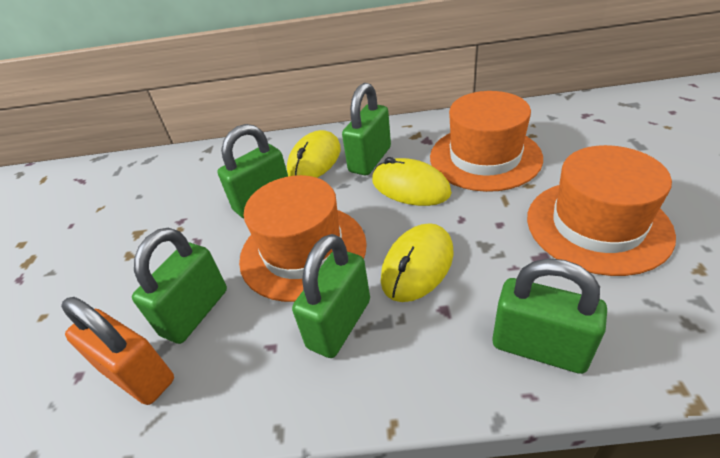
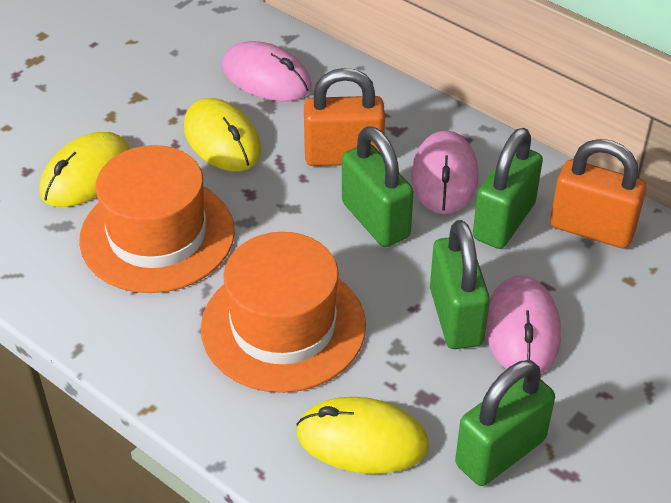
green padlock: 5 -> 4
orange hat: 3 -> 2
orange padlock: 1 -> 2
pink mouse: 0 -> 3

